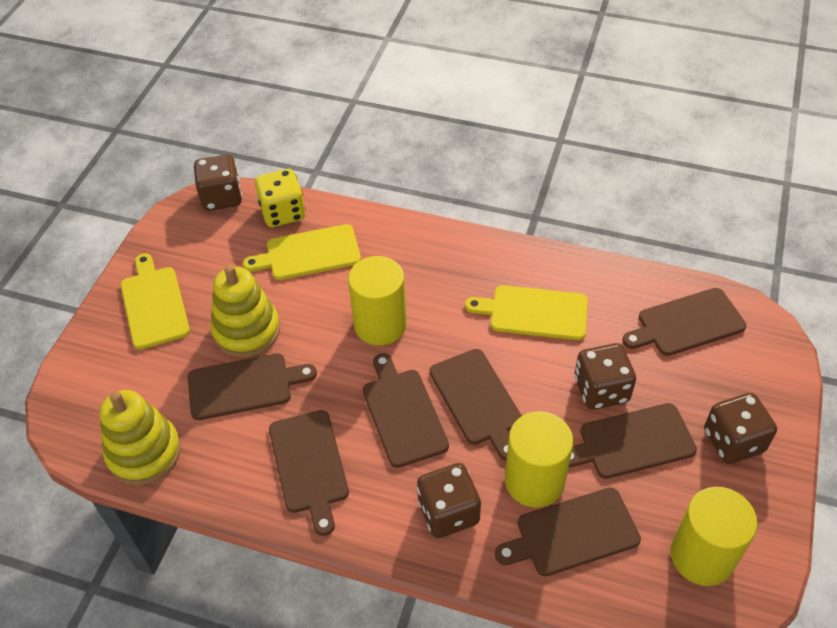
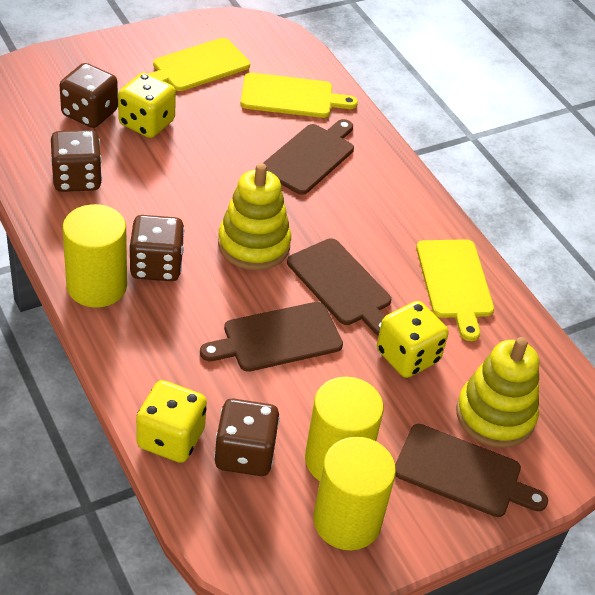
brown cutting board: 7 -> 4
yellow dice: 1 -> 3

